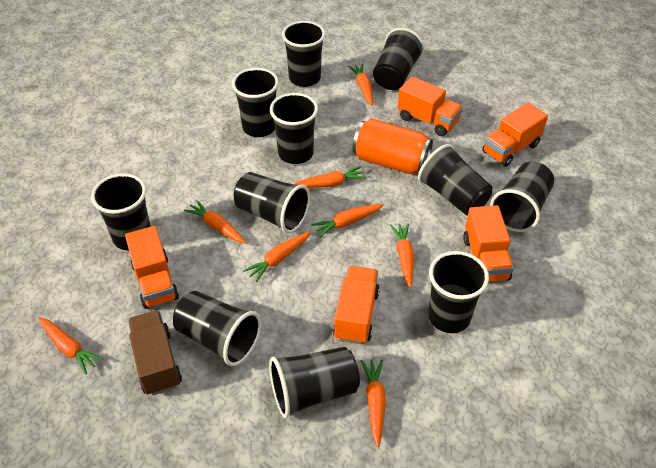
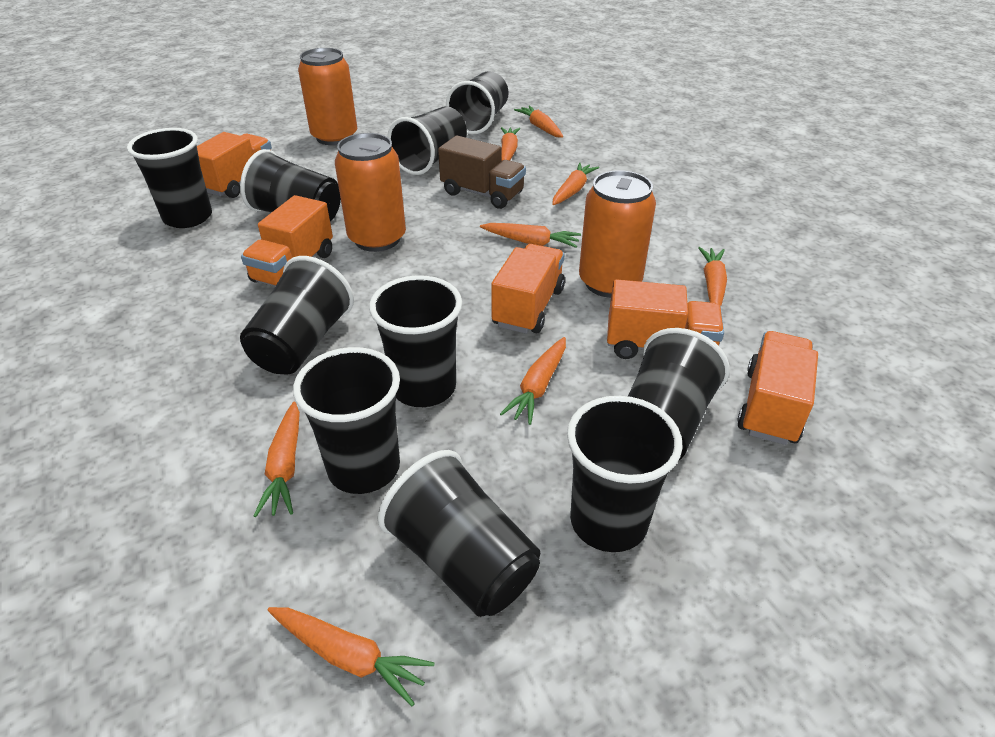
black cup: 11 -> 10
orange can: 1 -> 3

